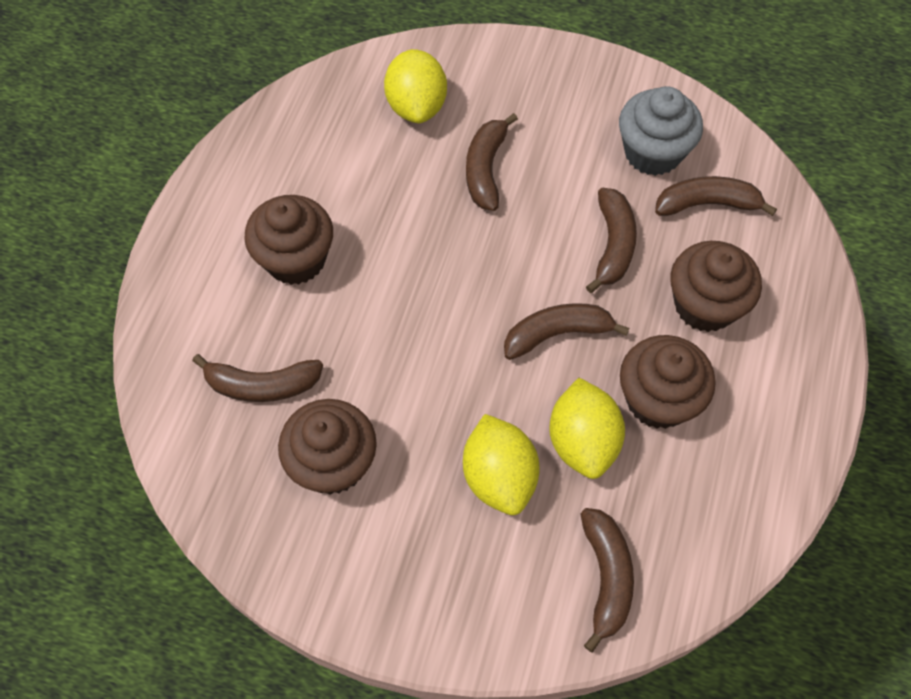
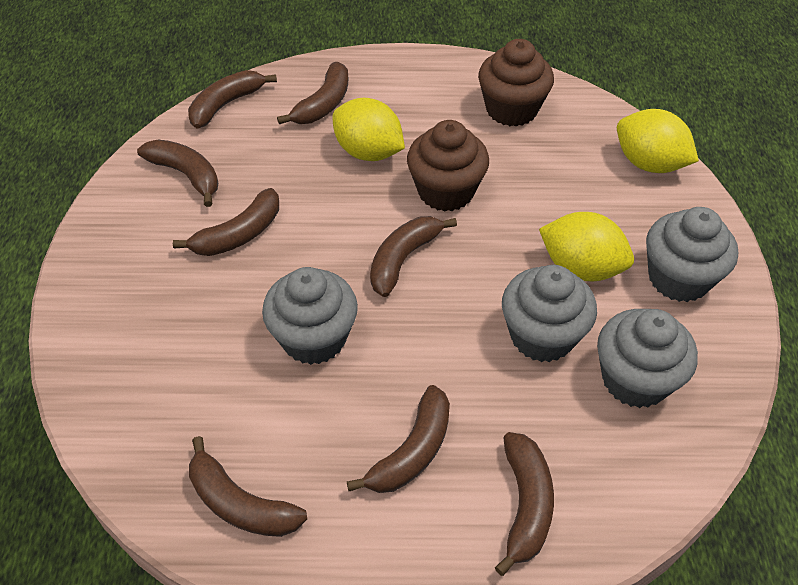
brown banana: 6 -> 8
brown cupcake: 4 -> 2
grey cupcake: 1 -> 4

